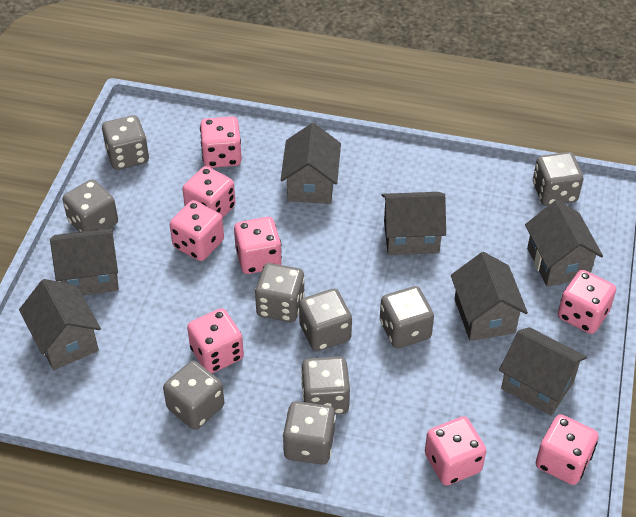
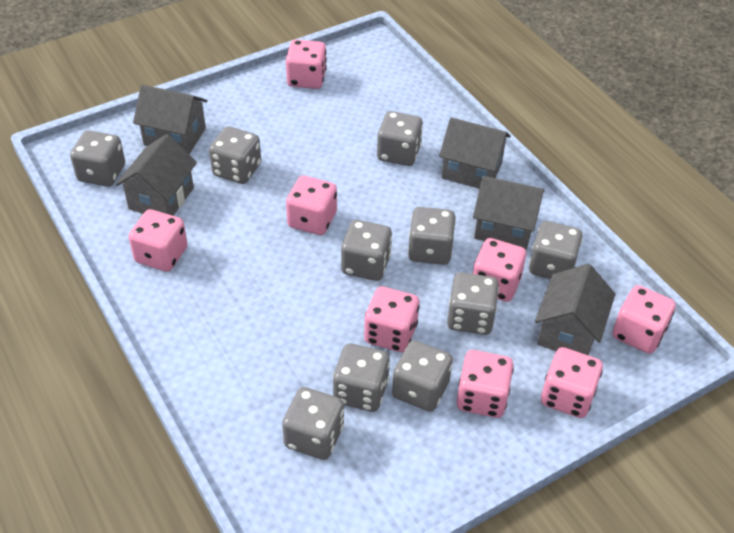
grey dice: 9 -> 10
grey house: 7 -> 5

